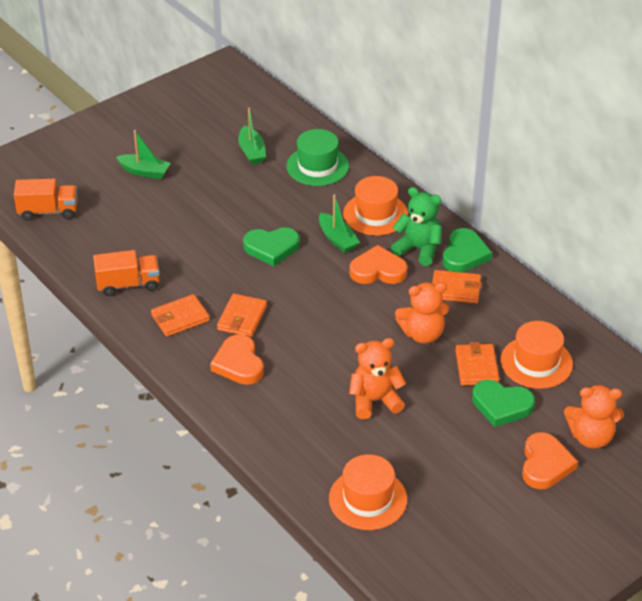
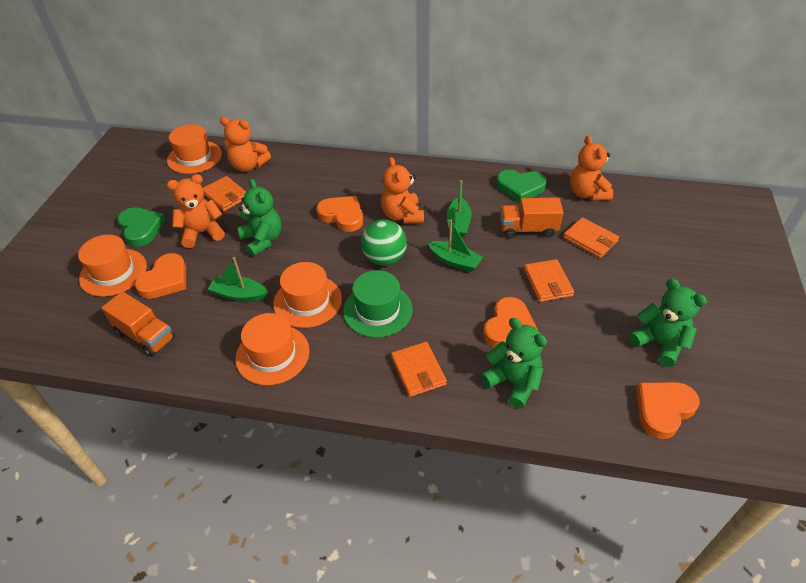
green ball: 0 -> 1
green heart: 3 -> 2
green teddy bear: 1 -> 3
orange hat: 3 -> 4
orange heart: 3 -> 4
orange teddy bear: 3 -> 4

